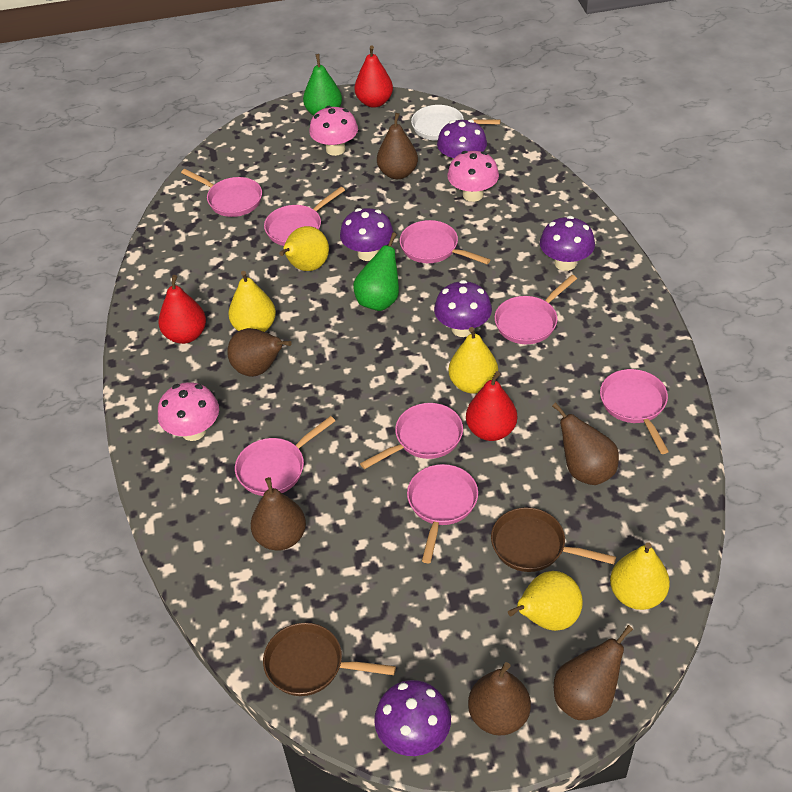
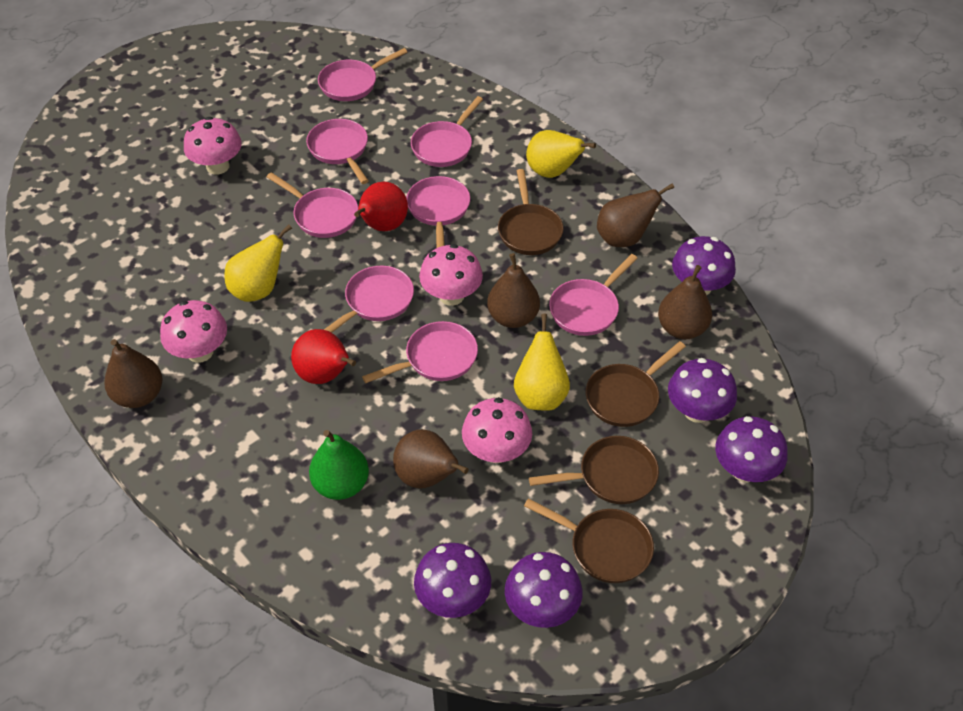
brown pan: 2 -> 4
brown pear: 6 -> 5
green pear: 2 -> 1
pink mushroom: 3 -> 4
red pear: 3 -> 2
white pan: 1 -> 0
yellow pear: 5 -> 3

